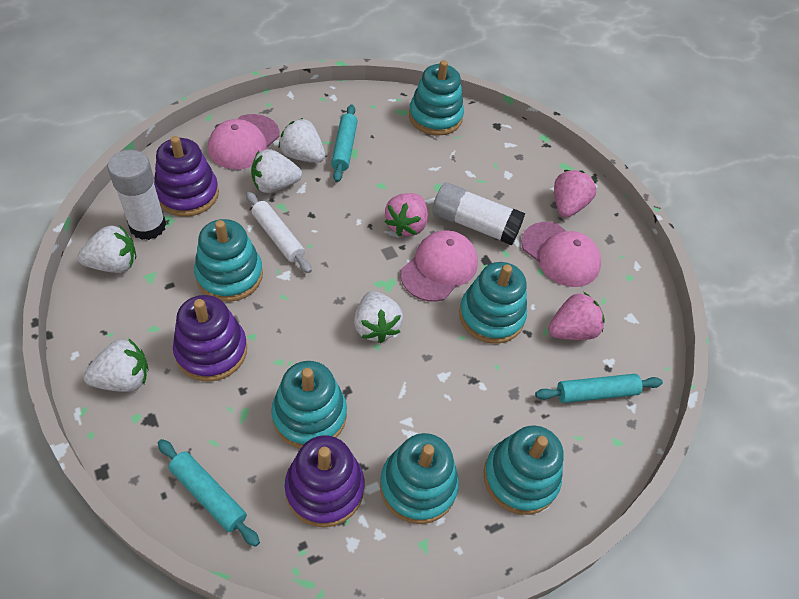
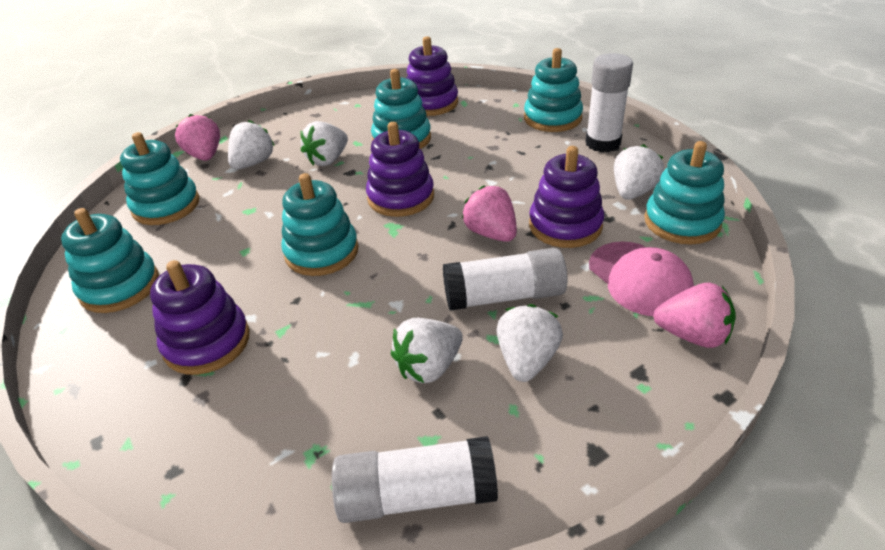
pink cap: 3 -> 1
purple stacking toy: 3 -> 4
turquoise rolling pin: 3 -> 0
white glue stick: 2 -> 3
white rolling pin: 1 -> 0

